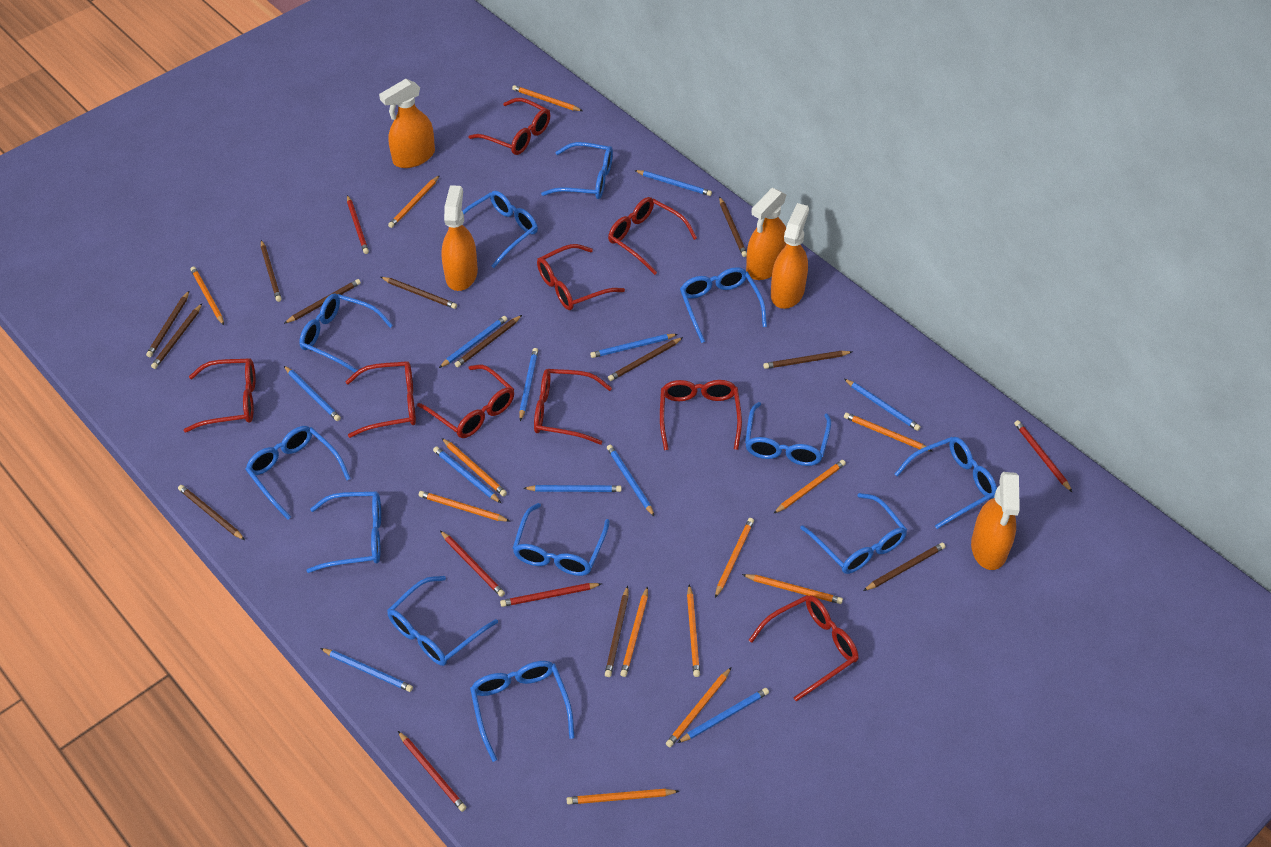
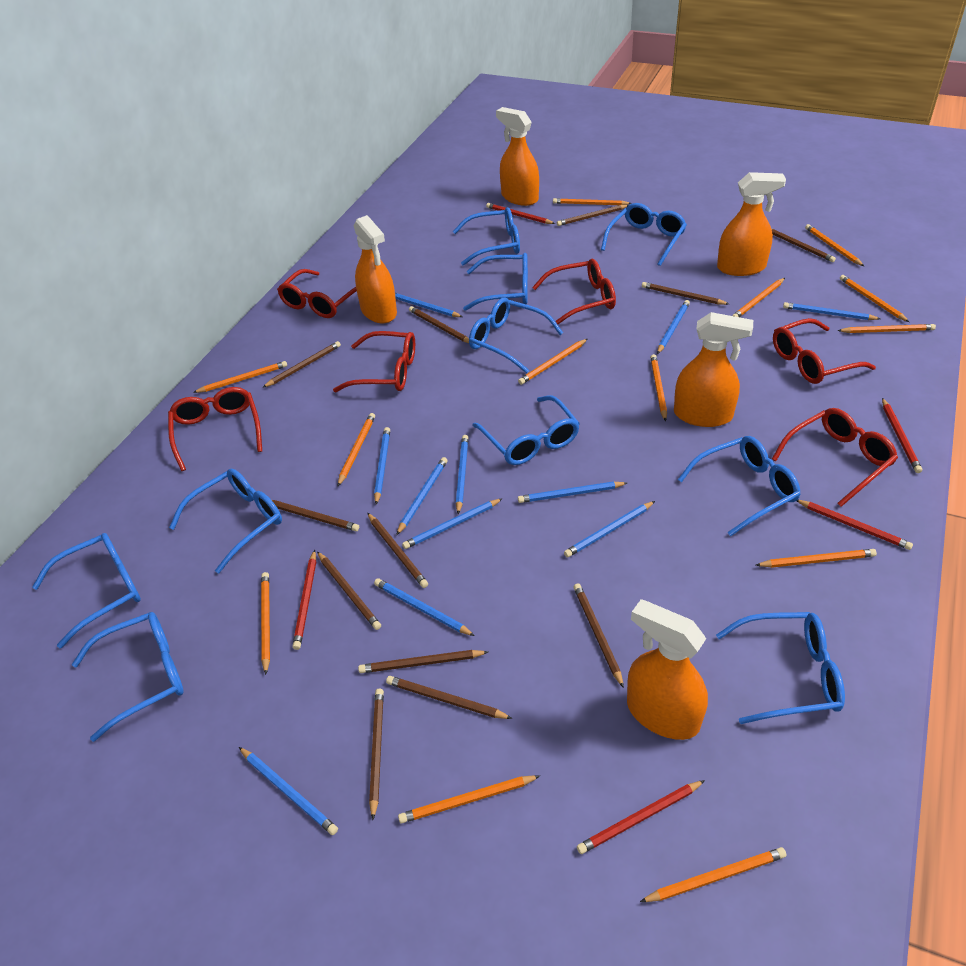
blue glasses: 12 -> 10
red glasses: 9 -> 6

